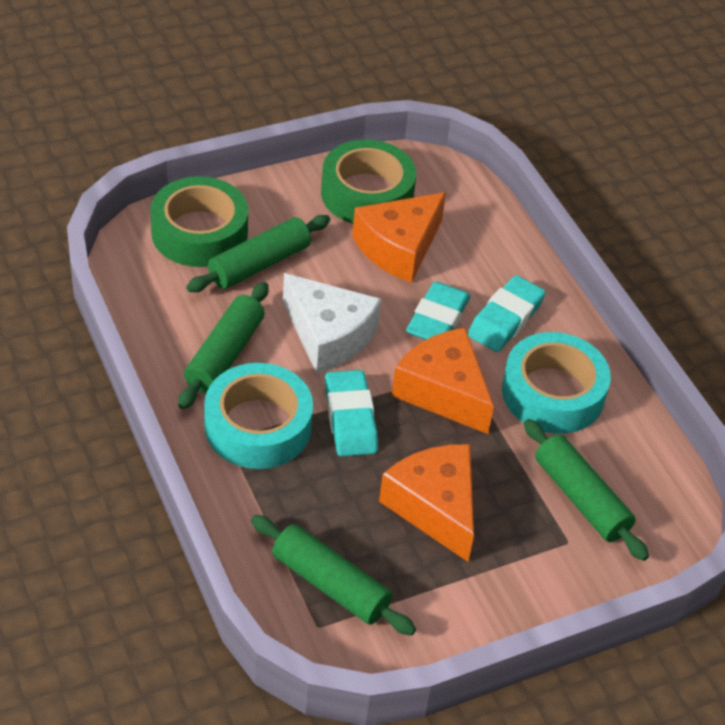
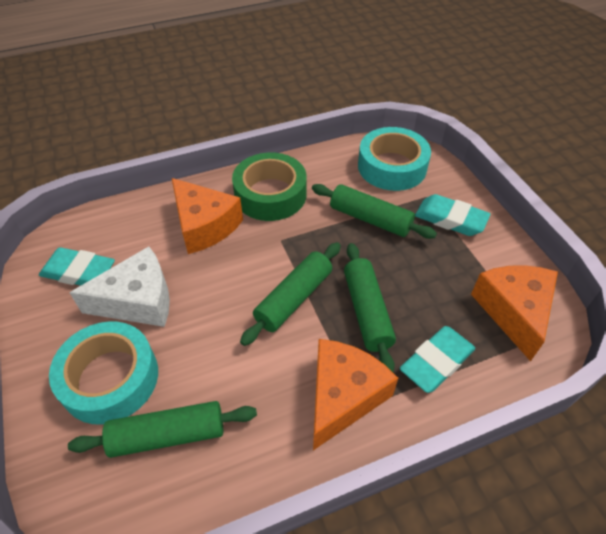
green tape: 2 -> 1

